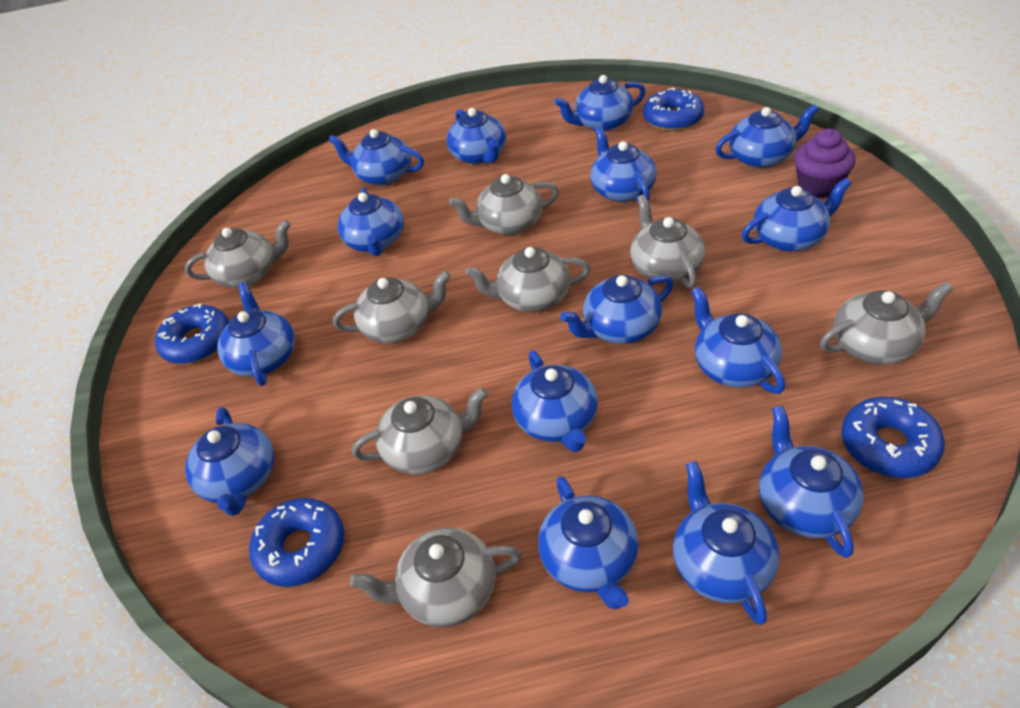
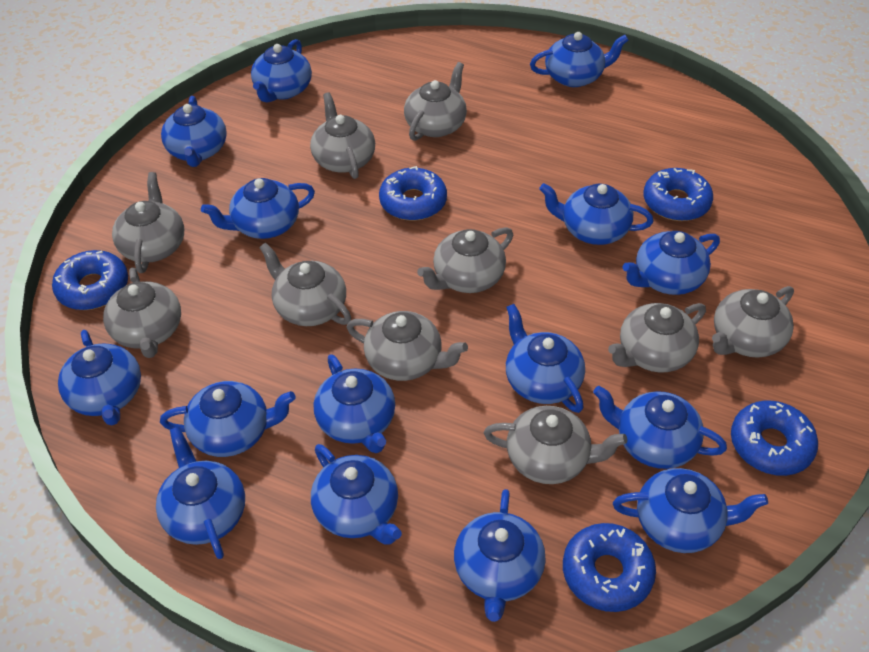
blue donut: 4 -> 5
grey teapot: 8 -> 10
purple cupcake: 1 -> 0

